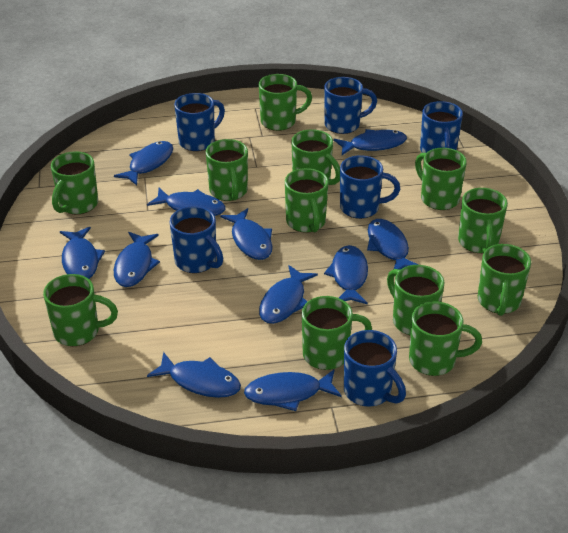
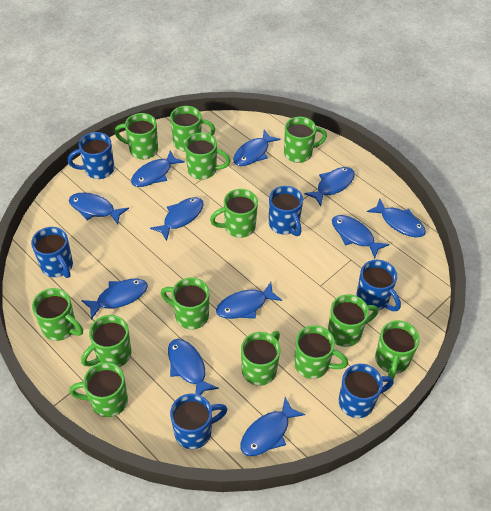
green mug: 12 -> 13

